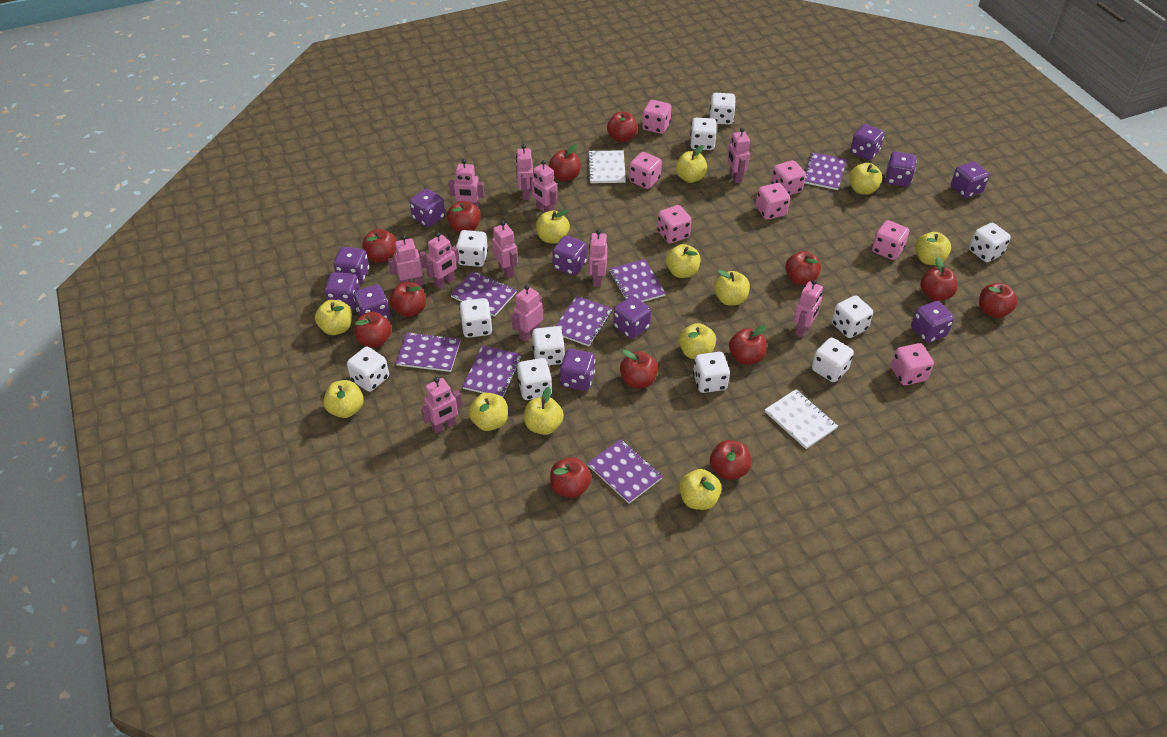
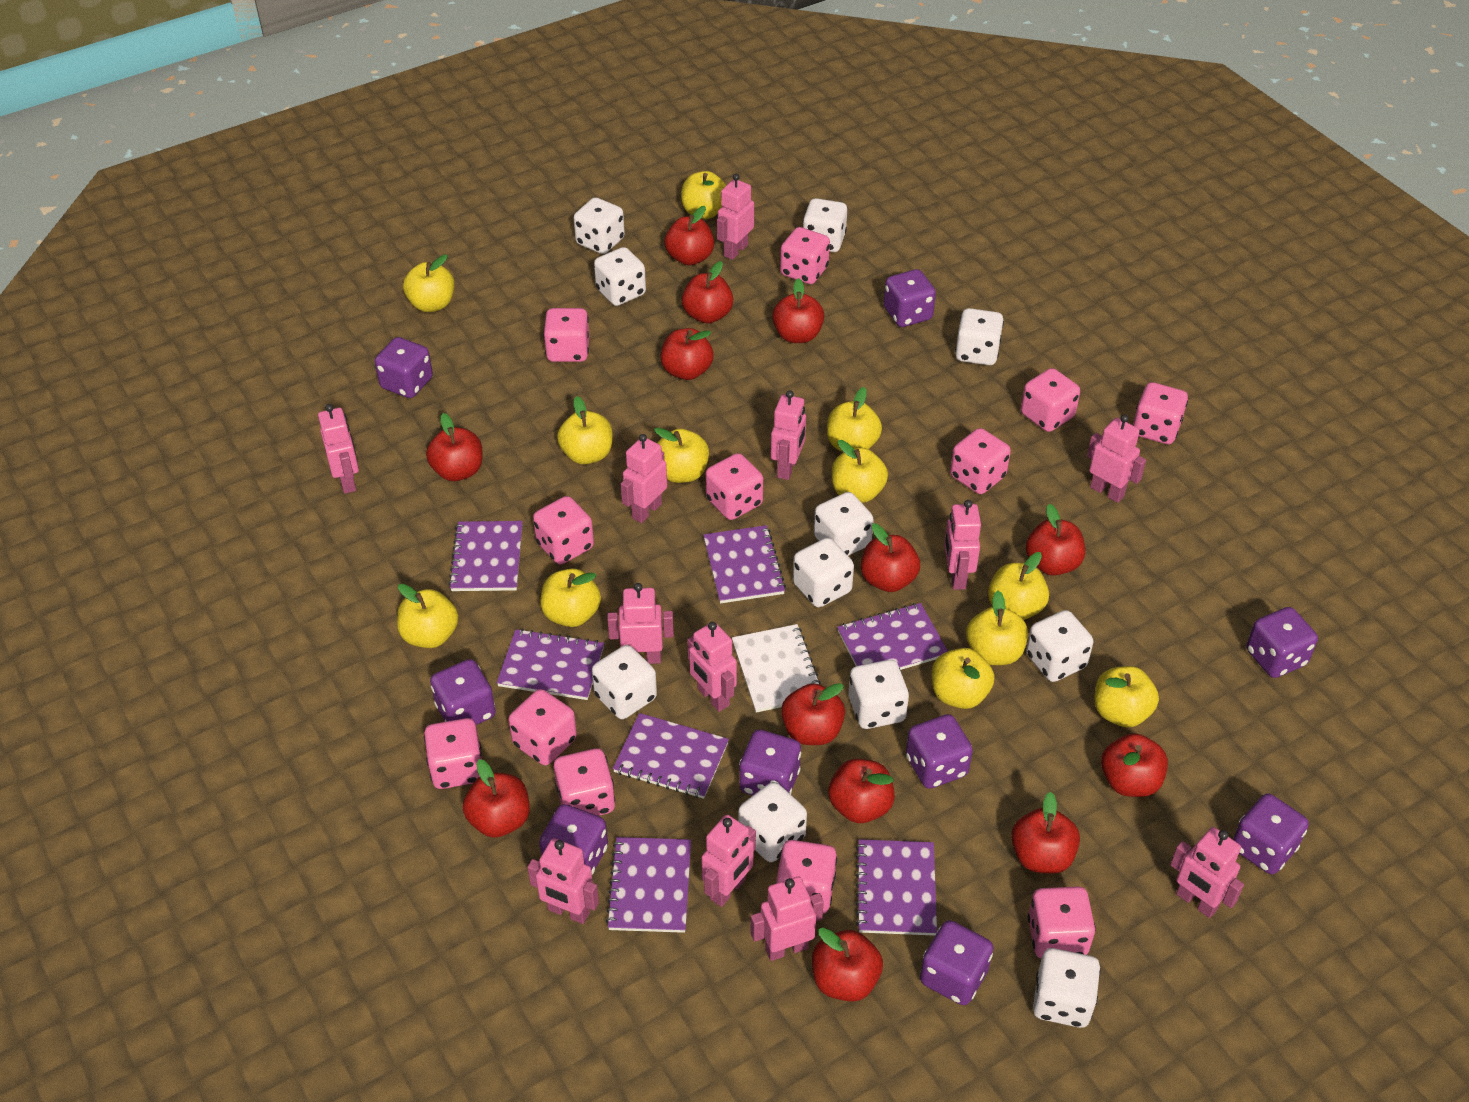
pink dice: 7 -> 12
pink robot: 11 -> 12
purple dice: 11 -> 9
white notebook: 2 -> 1

